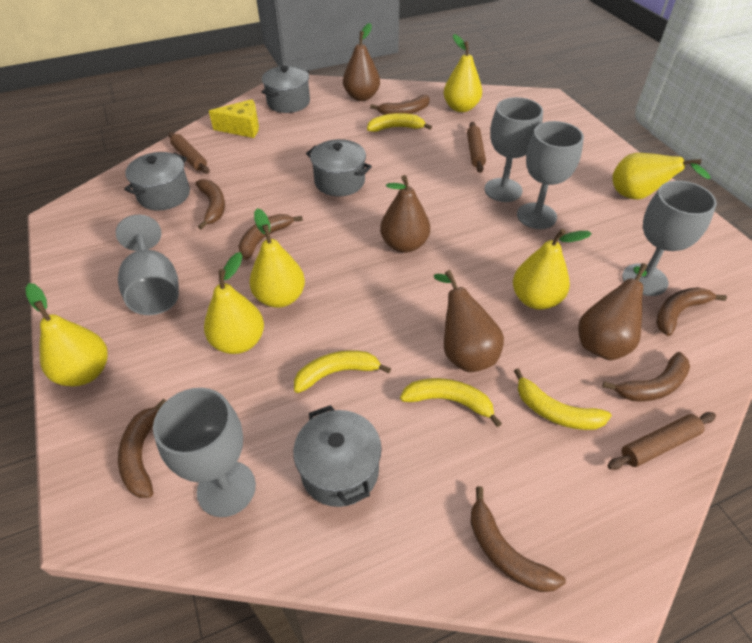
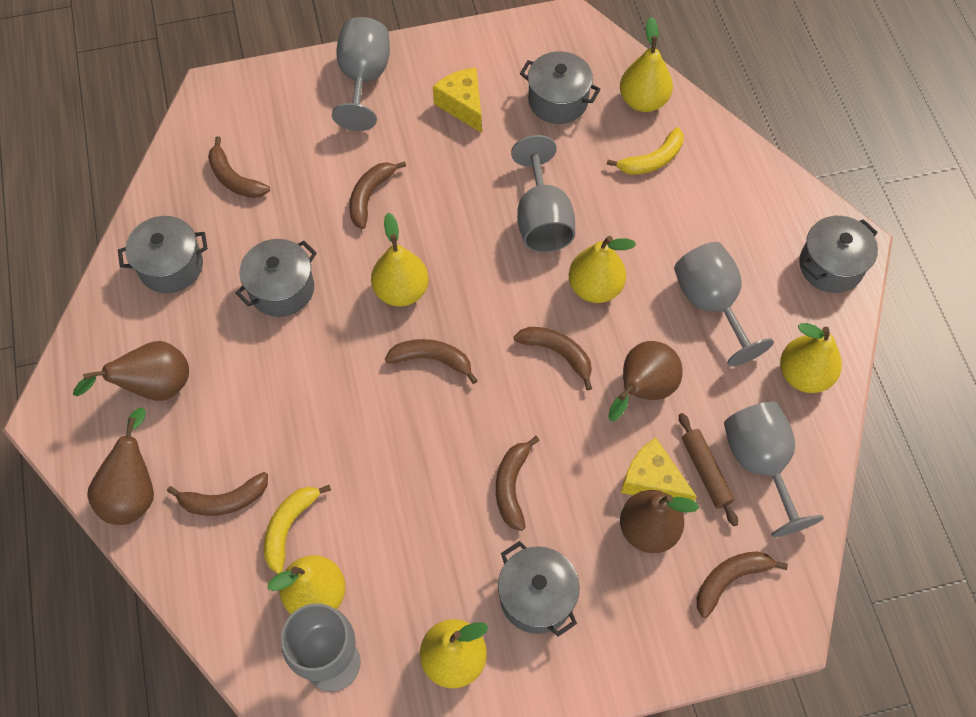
brown rolling pin: 3 -> 1
grey pot: 4 -> 5
yellow banana: 4 -> 2
yellow cheese: 1 -> 2

